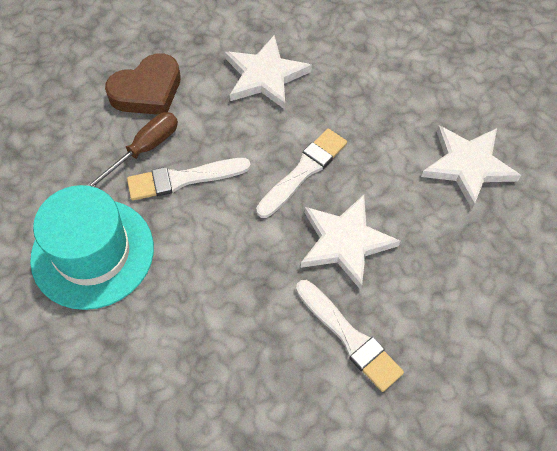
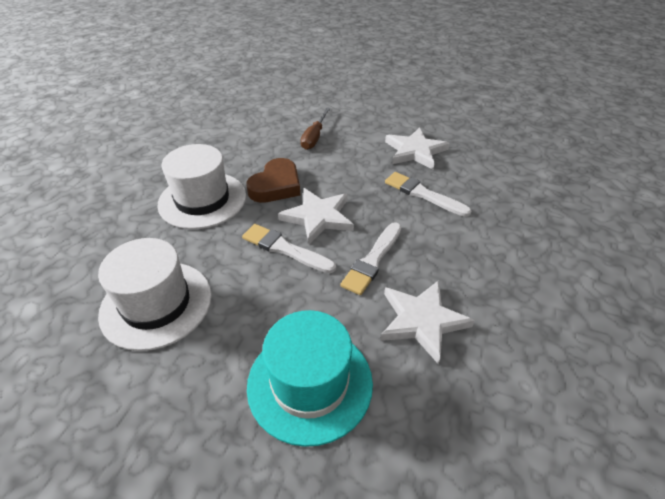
white hat: 0 -> 2

